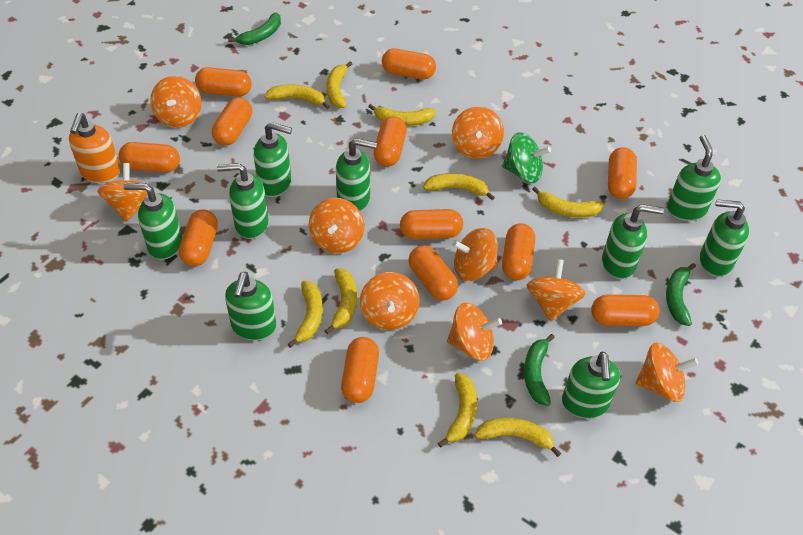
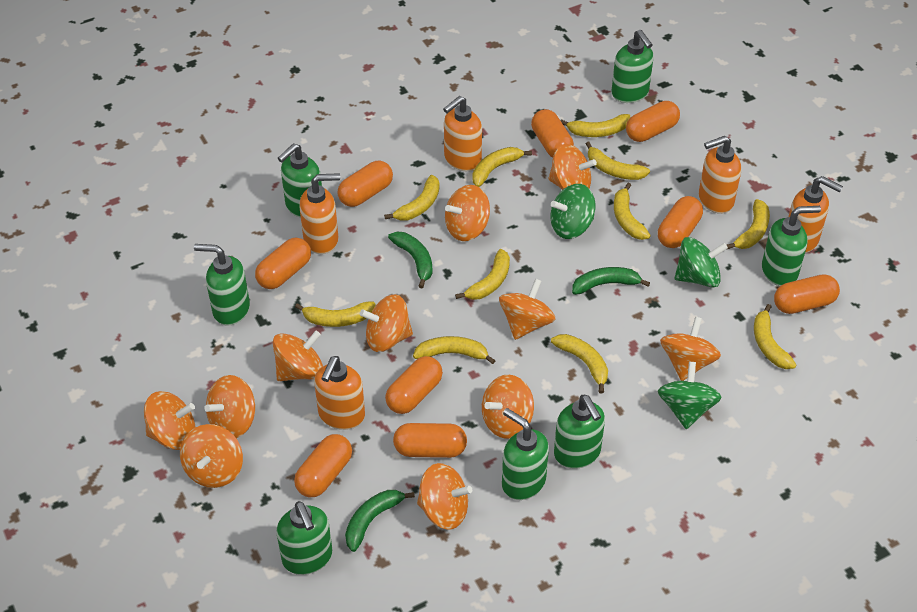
green soap dispenser: 9 -> 7
green spinning top: 1 -> 3
orange capsule: 12 -> 9
orange soap dispenser: 1 -> 5
orange spinning top: 9 -> 11
yellow banana: 9 -> 11

